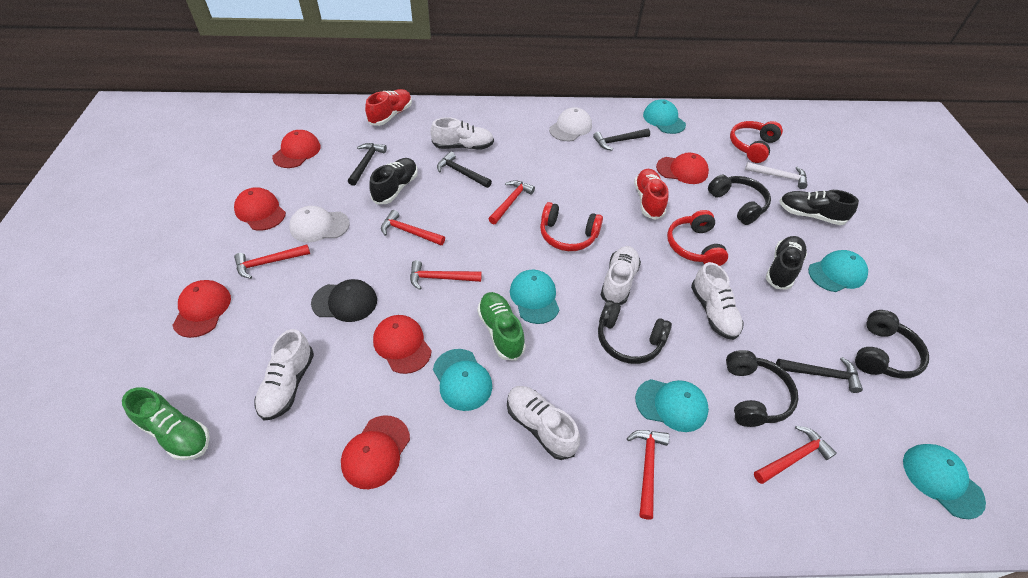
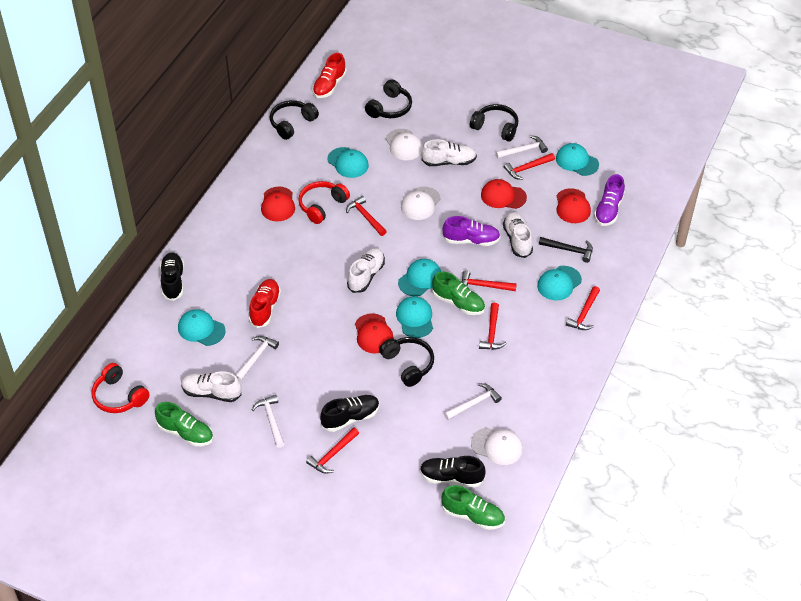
black cap: 1 -> 0
black hammer: 4 -> 1
green shoe: 2 -> 3
purple shoe: 0 -> 2
red cap: 6 -> 4
red headphones: 3 -> 2
white cap: 2 -> 3
white hammer: 1 -> 4
white shoe: 5 -> 4

